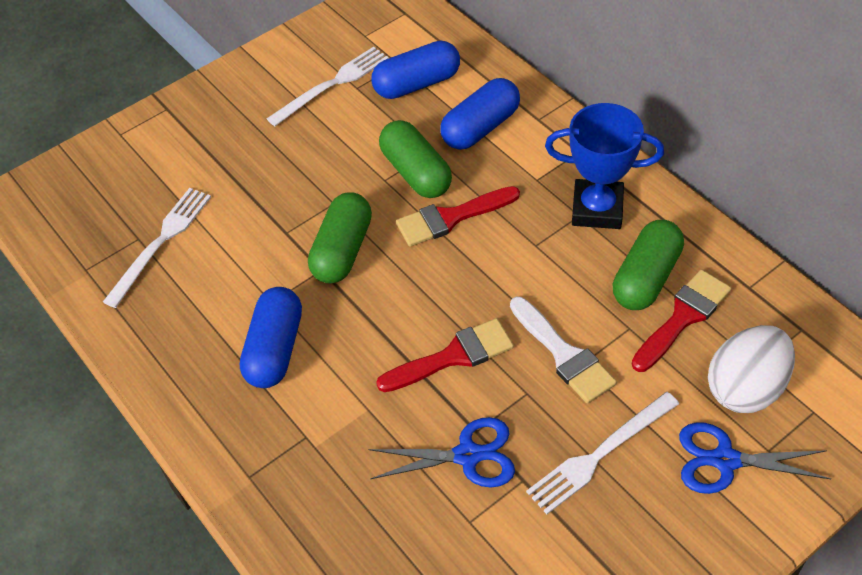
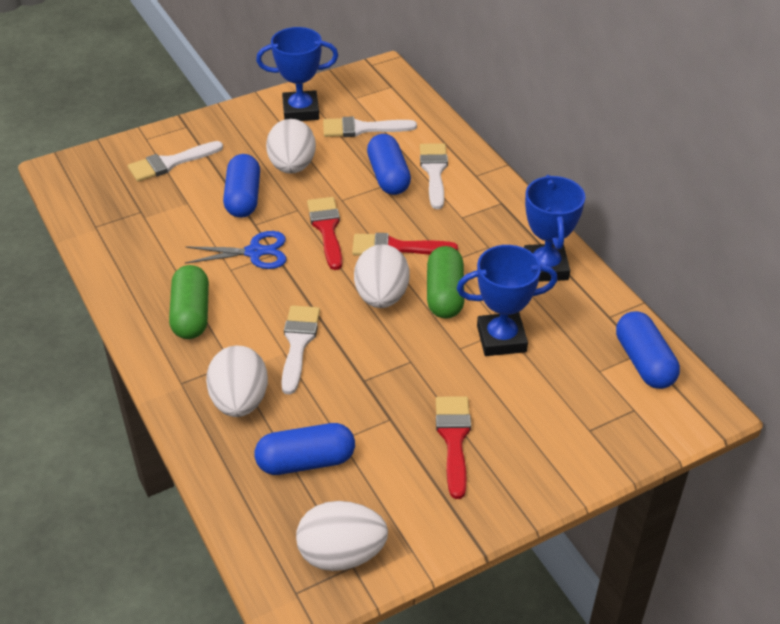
blue capsule: 3 -> 4
blue scissors: 2 -> 1
blue trophy: 1 -> 3
green capsule: 3 -> 2
white brush: 1 -> 4
white egg: 1 -> 4
white fork: 3 -> 0

